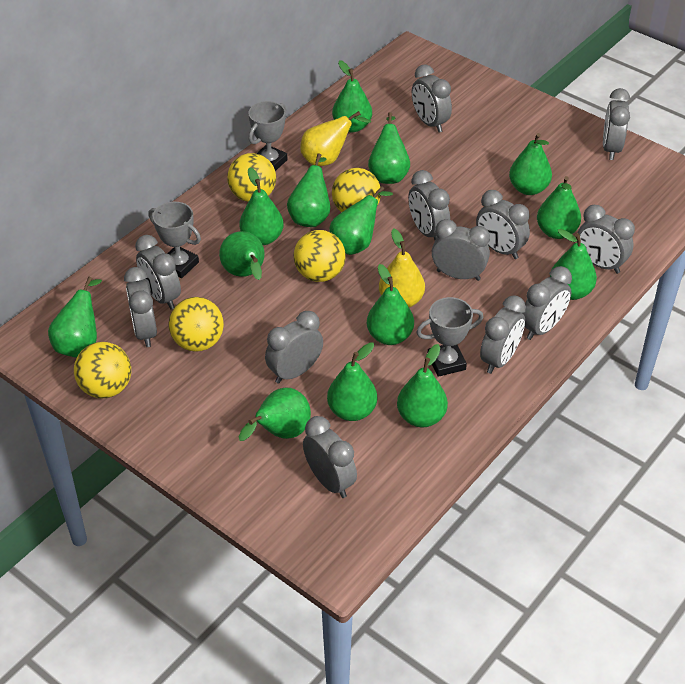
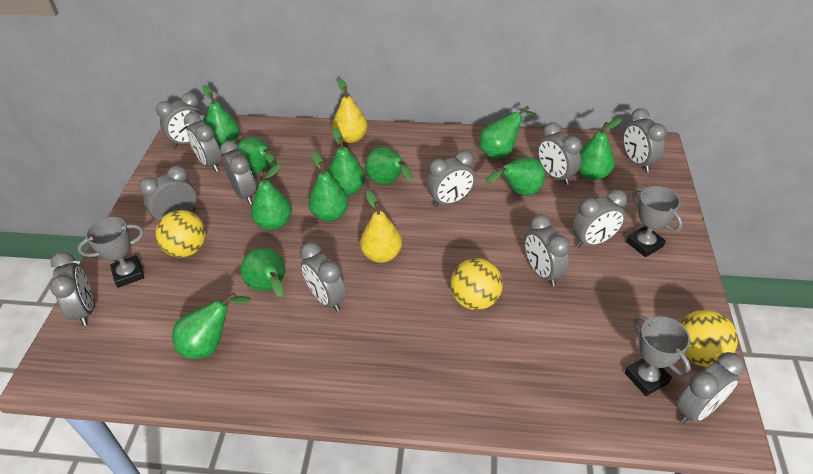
green pear: 14 -> 11
yellow ball: 5 -> 3

